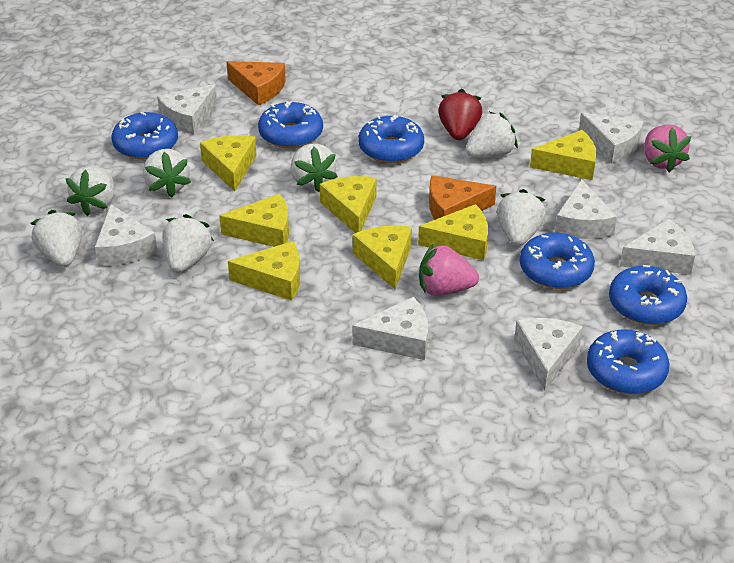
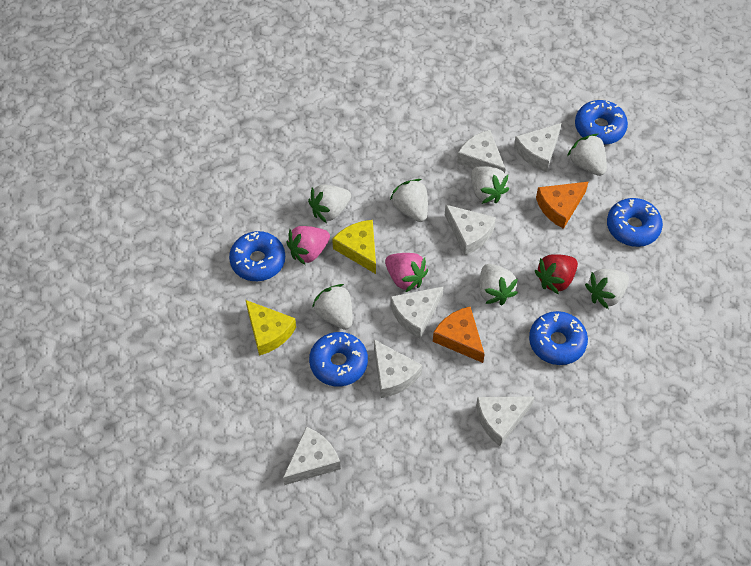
blue donut: 6 -> 5
yellow cheese: 7 -> 2

